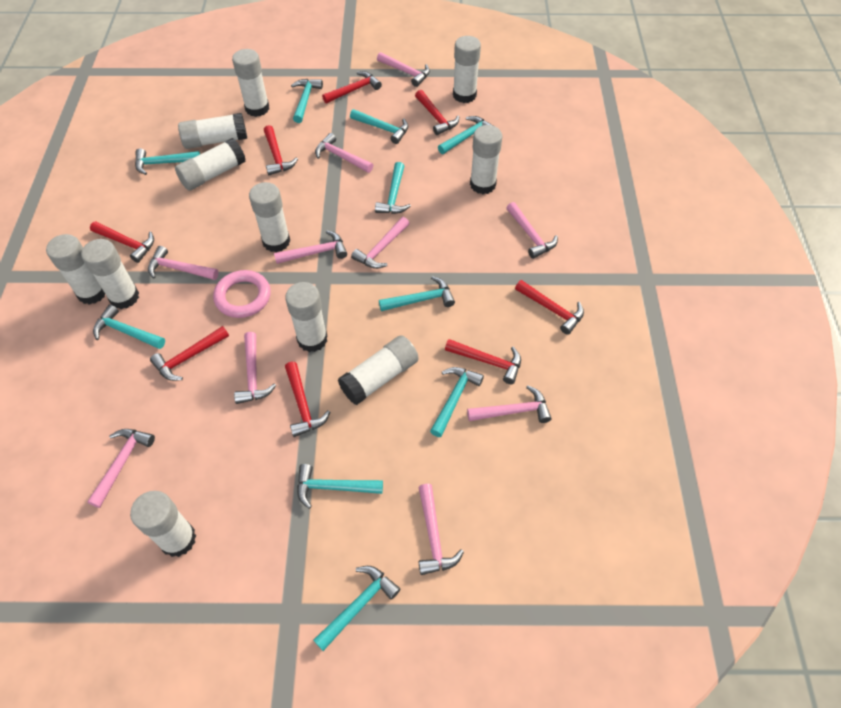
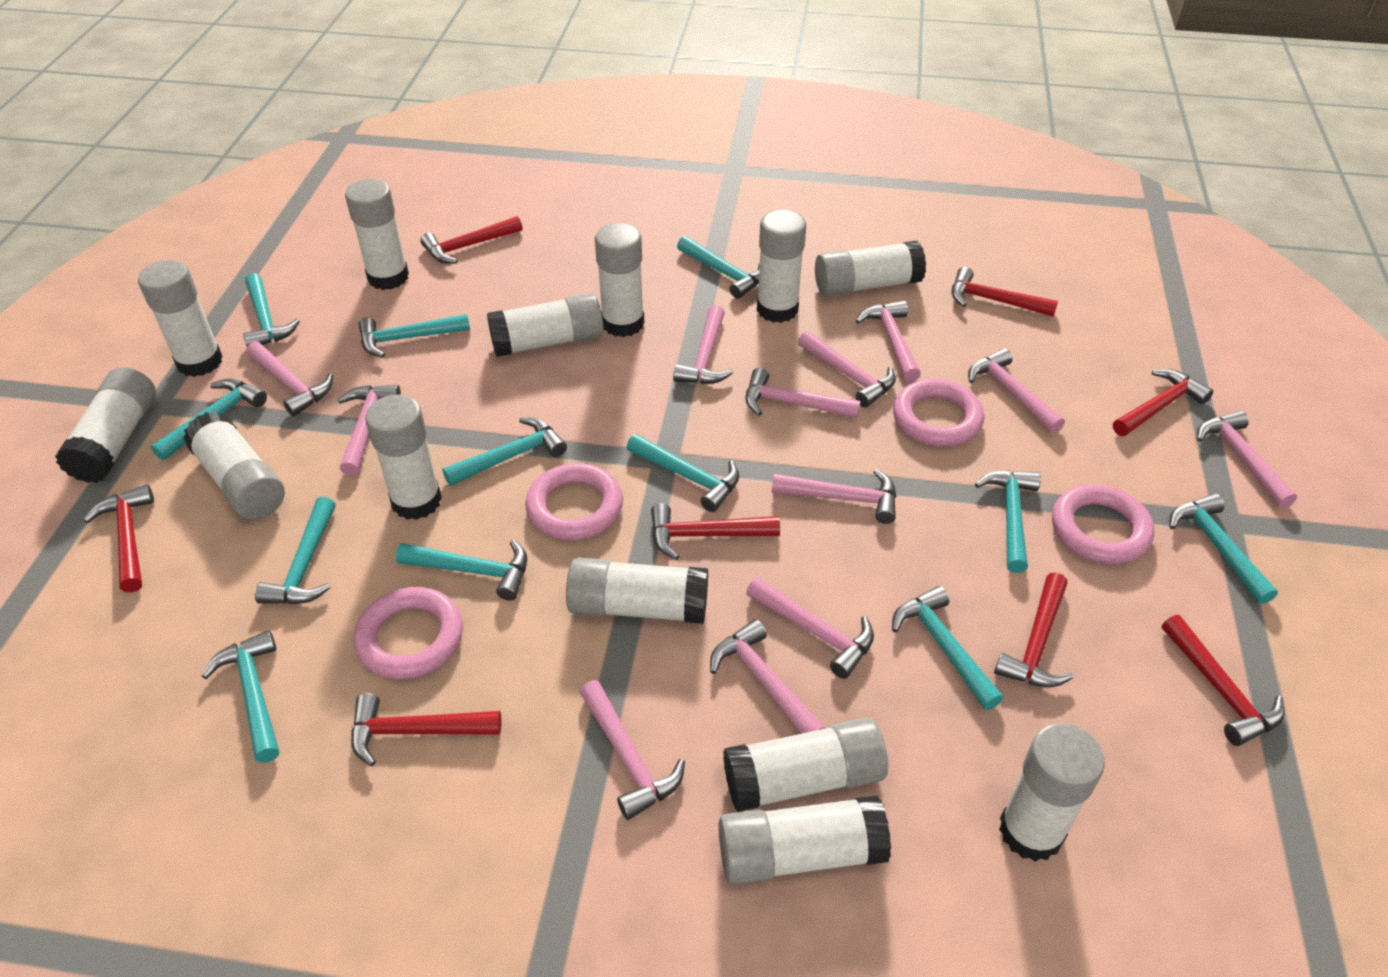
pink hammer: 10 -> 12
pink ring: 1 -> 4
turquoise hammer: 10 -> 12
white glue stick: 11 -> 13

